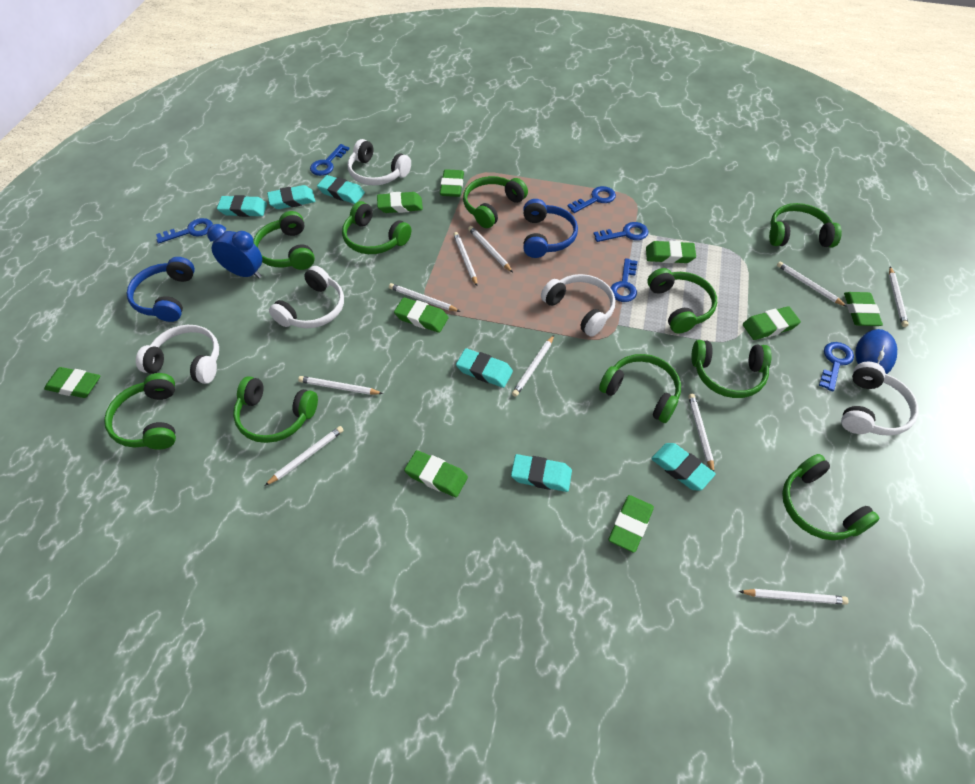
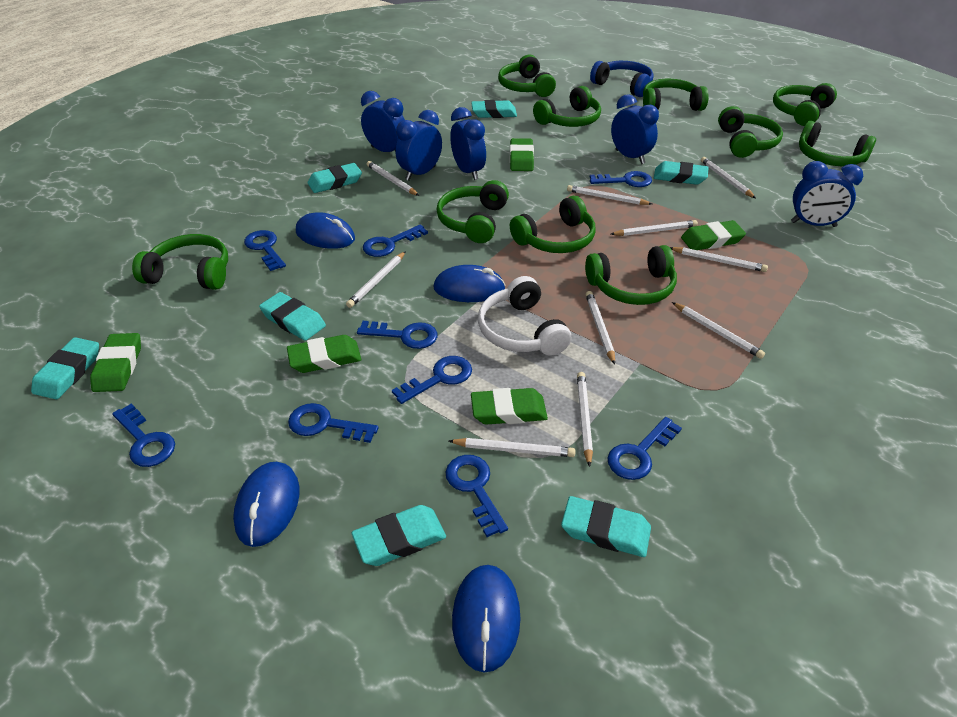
blue clock: 1 -> 5
blue headphones: 2 -> 1
blue key: 6 -> 9
blue mouse: 1 -> 4
green eraser: 9 -> 5
turquoise eraser: 6 -> 7
white headphones: 5 -> 1

